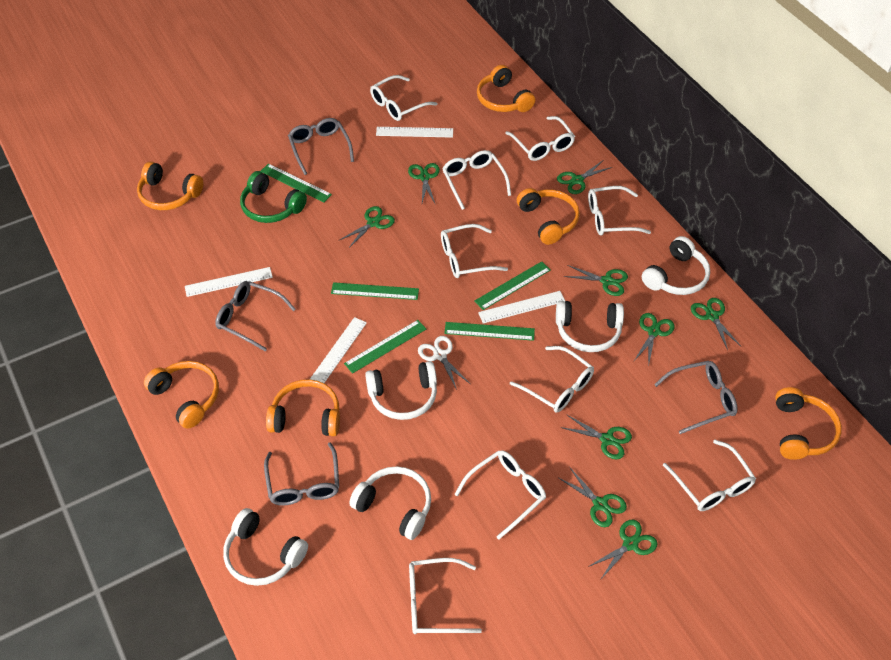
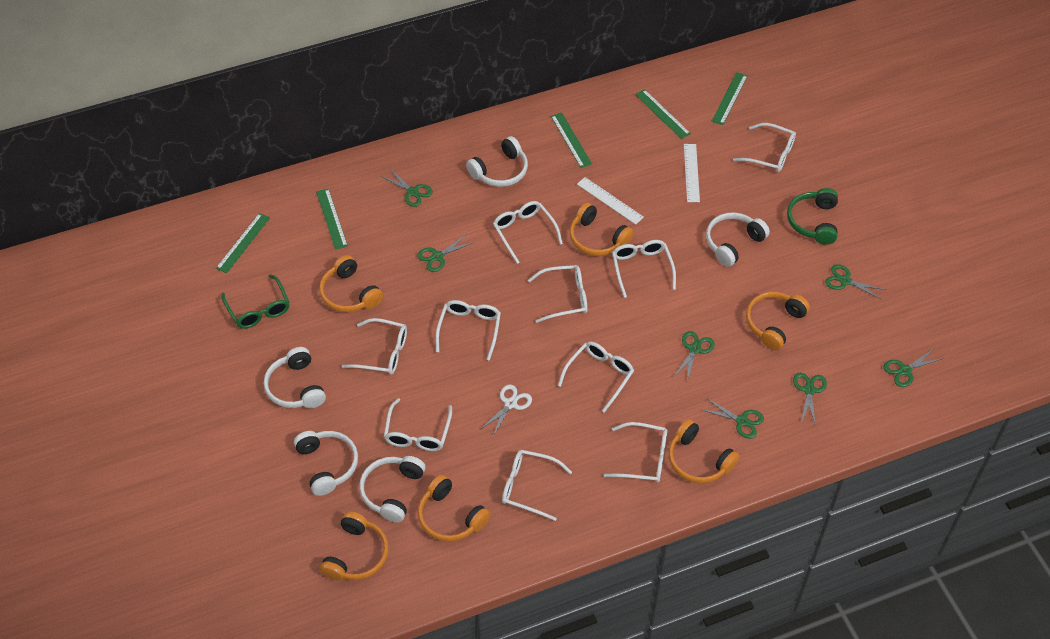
green glasses: 0 -> 1
green scissors: 9 -> 7
grey glasses: 4 -> 0
white glasses: 9 -> 10
white ruler: 4 -> 2

